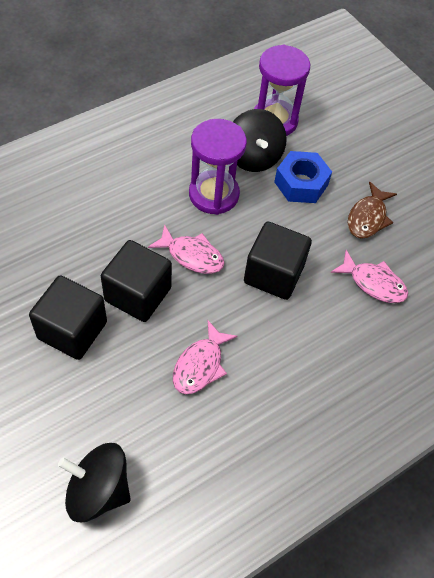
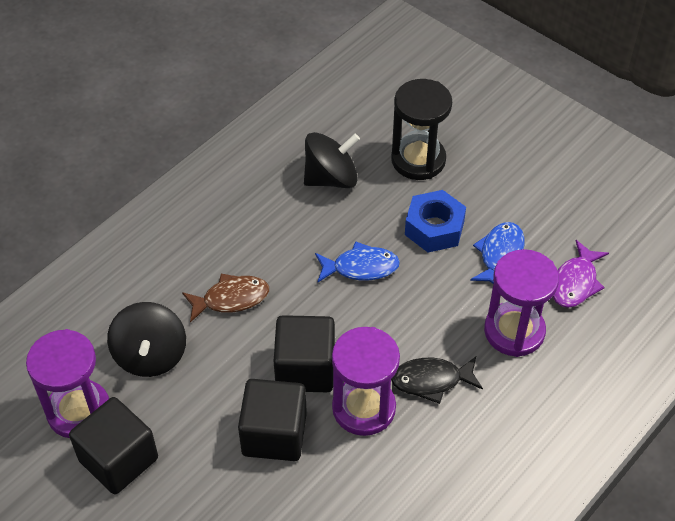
black fish: 0 -> 1
black hourglass: 0 -> 1
blue fish: 0 -> 2
pink fish: 3 -> 0
purple fish: 0 -> 1
purple hourglass: 2 -> 3

